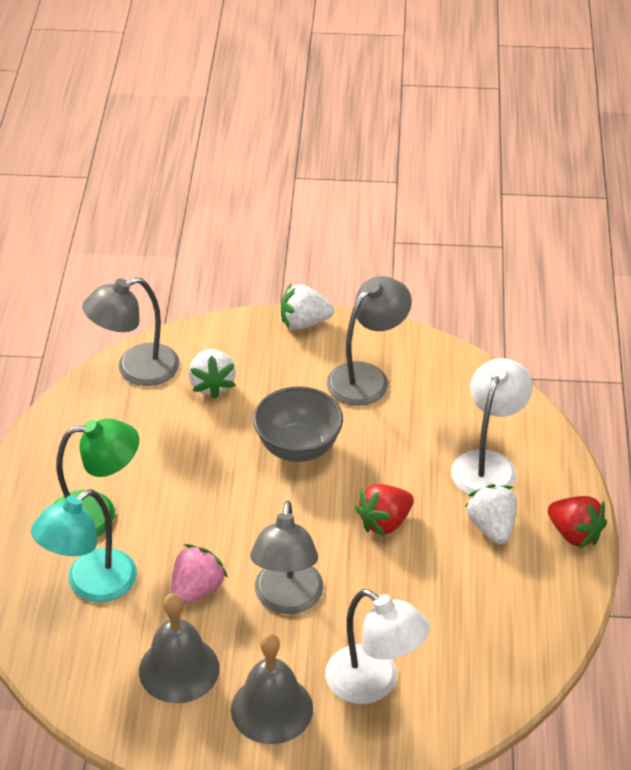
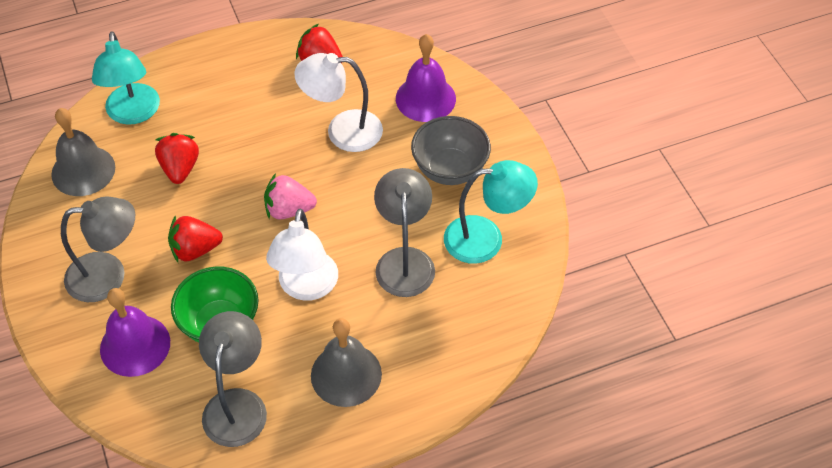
green bowl: 0 -> 1
green lamp: 1 -> 0
purple bell: 0 -> 2
red strawberry: 2 -> 3
turquoise lamp: 1 -> 2
white strawberry: 3 -> 0

